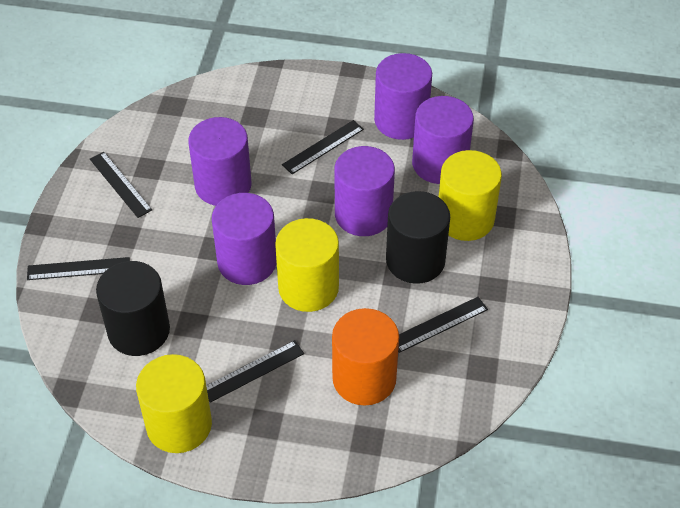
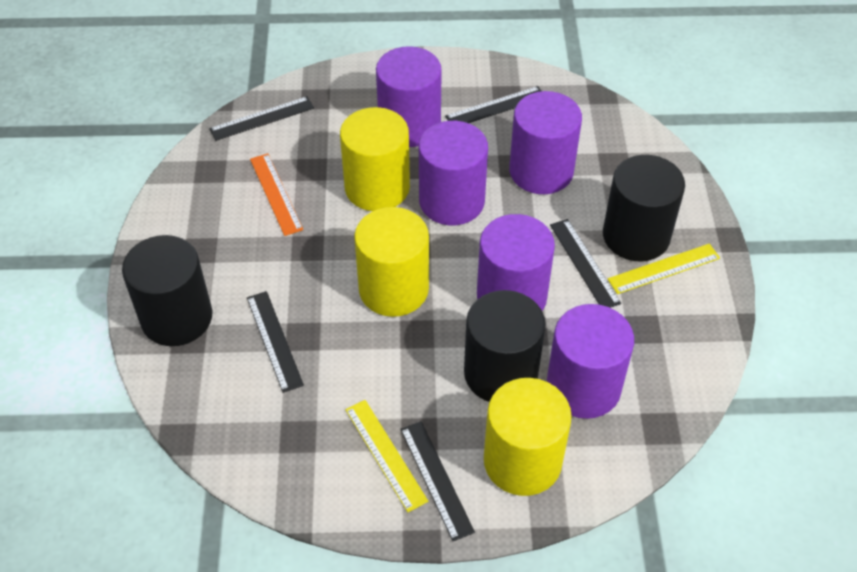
black cylinder: 2 -> 3
orange cylinder: 1 -> 0
orange ruler: 0 -> 1
yellow ruler: 0 -> 2

